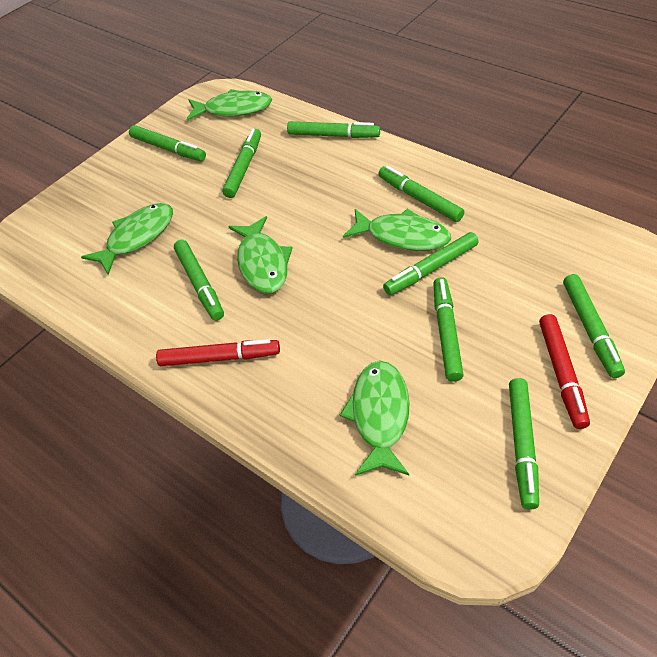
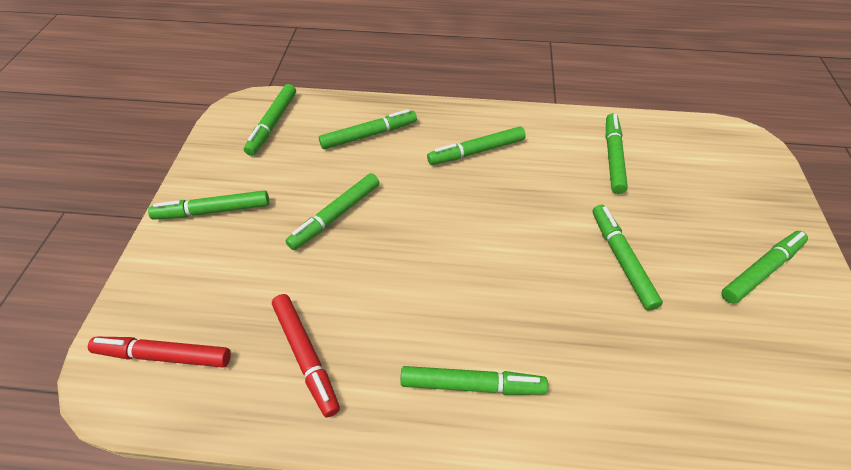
green fish: 5 -> 0

